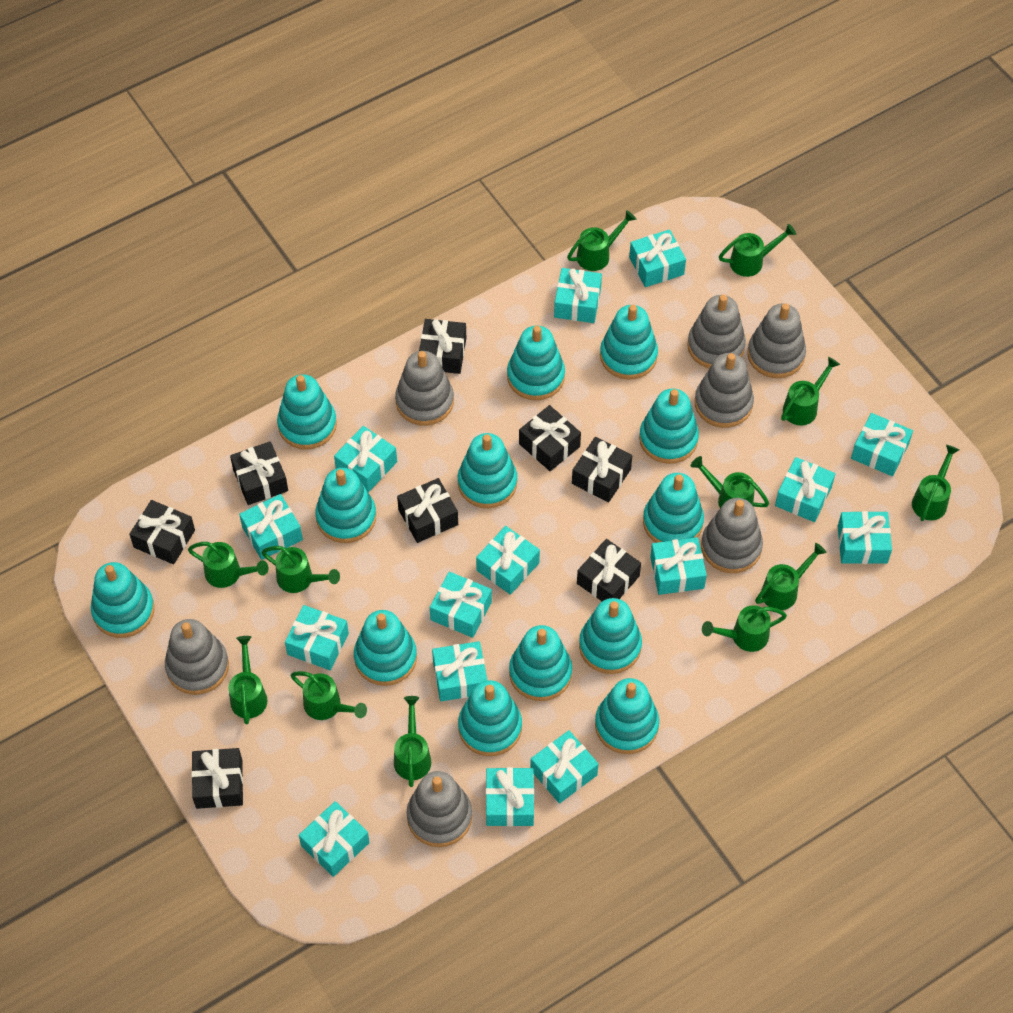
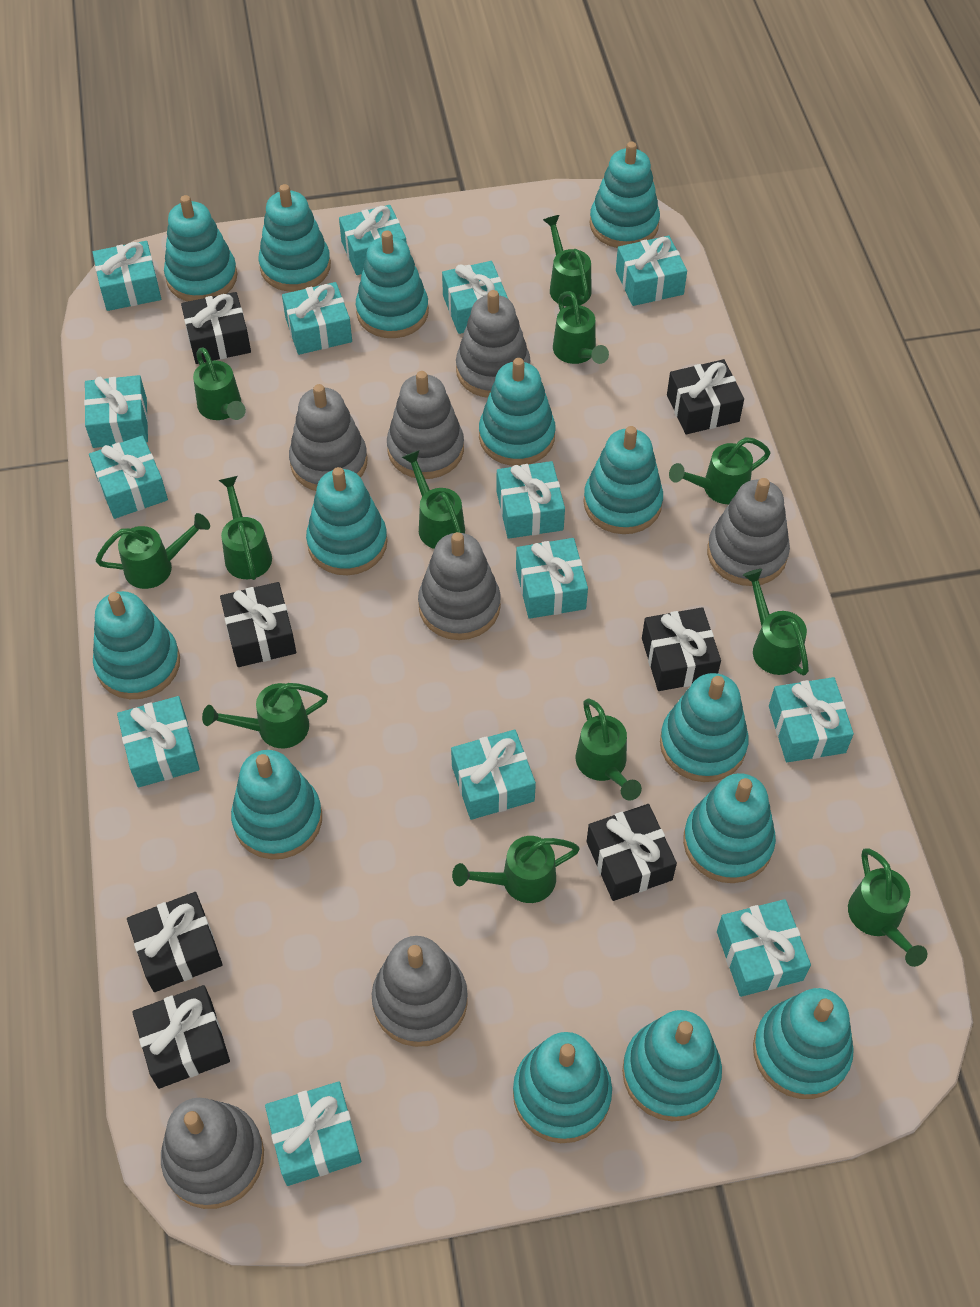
black gift: 8 -> 7
turquoise gift: 15 -> 14
turquoise stacking toy: 13 -> 14

